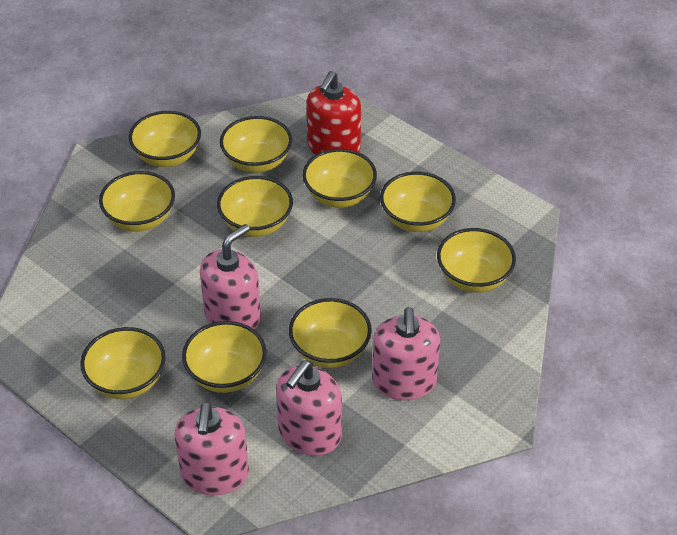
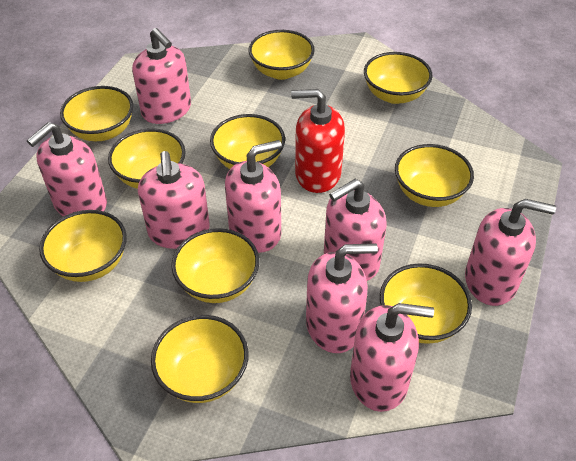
pink soap dispenser: 4 -> 8

